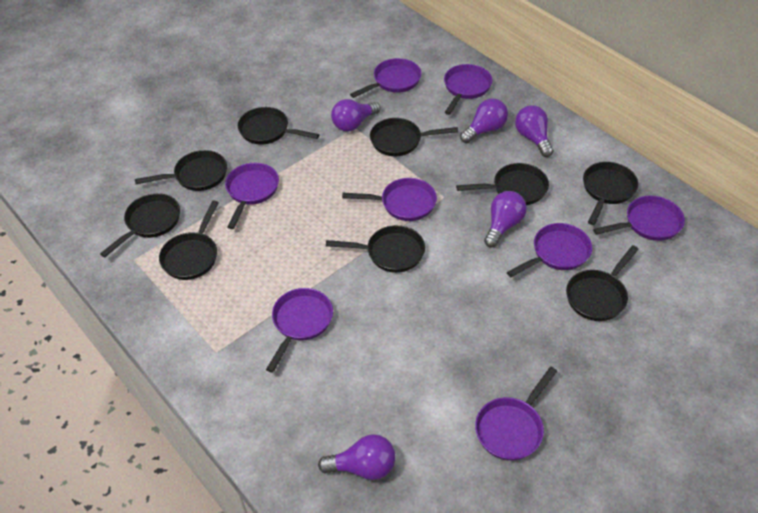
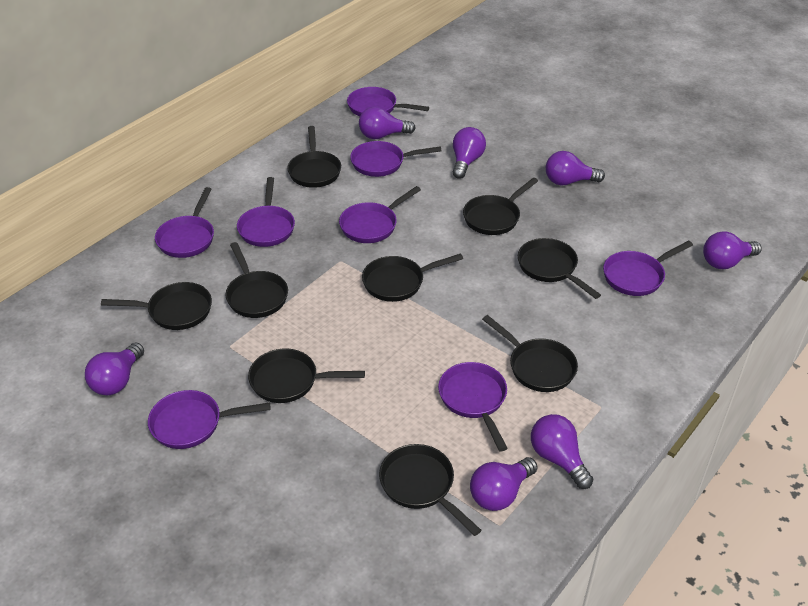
purple light bulb: 5 -> 7

